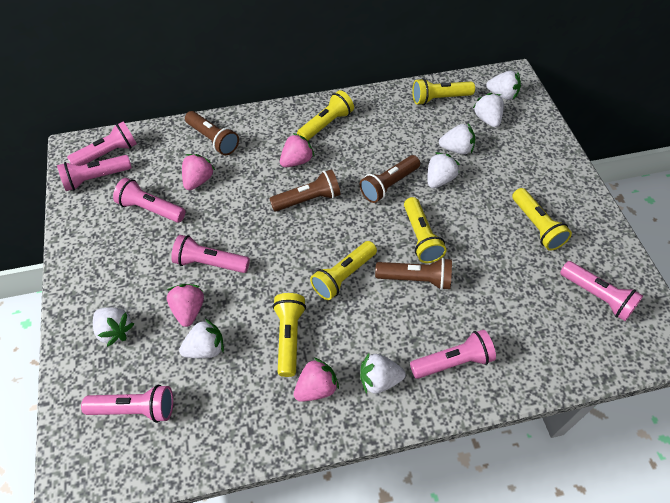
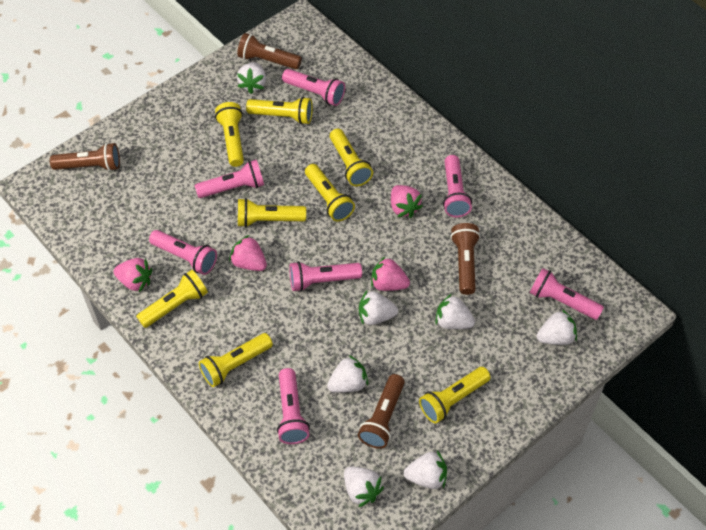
yellow flashlight: 6 -> 8

